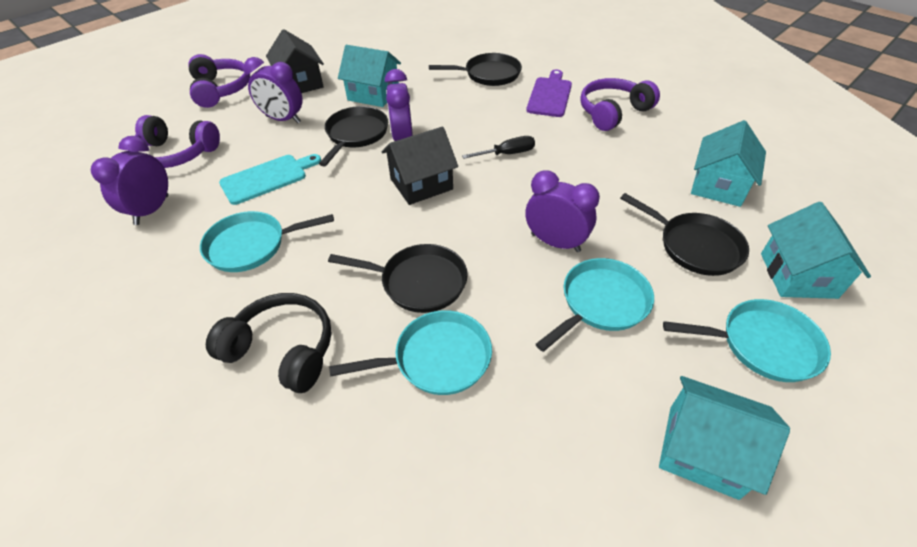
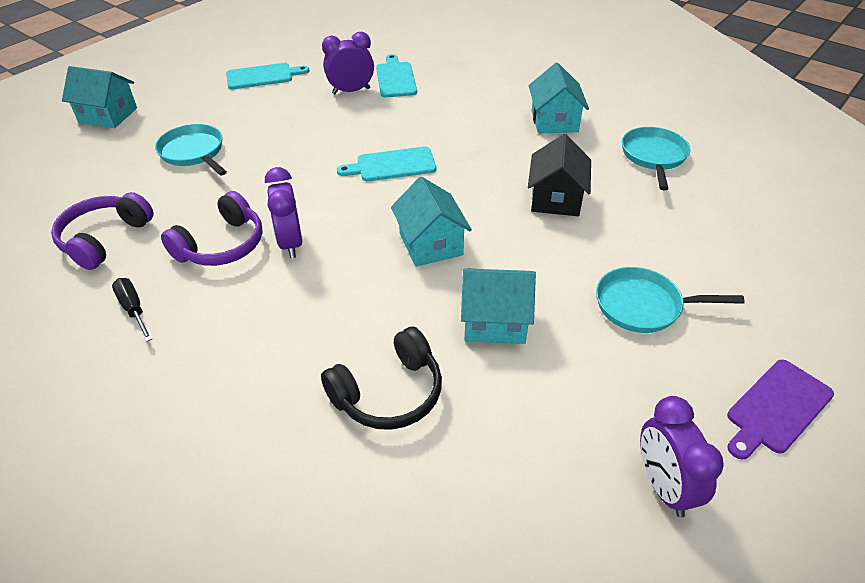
black house: 2 -> 1
black pan: 4 -> 0
purple clock: 4 -> 3
purple headphones: 3 -> 2
turquoise cutting board: 1 -> 3
turquoise pan: 4 -> 3

